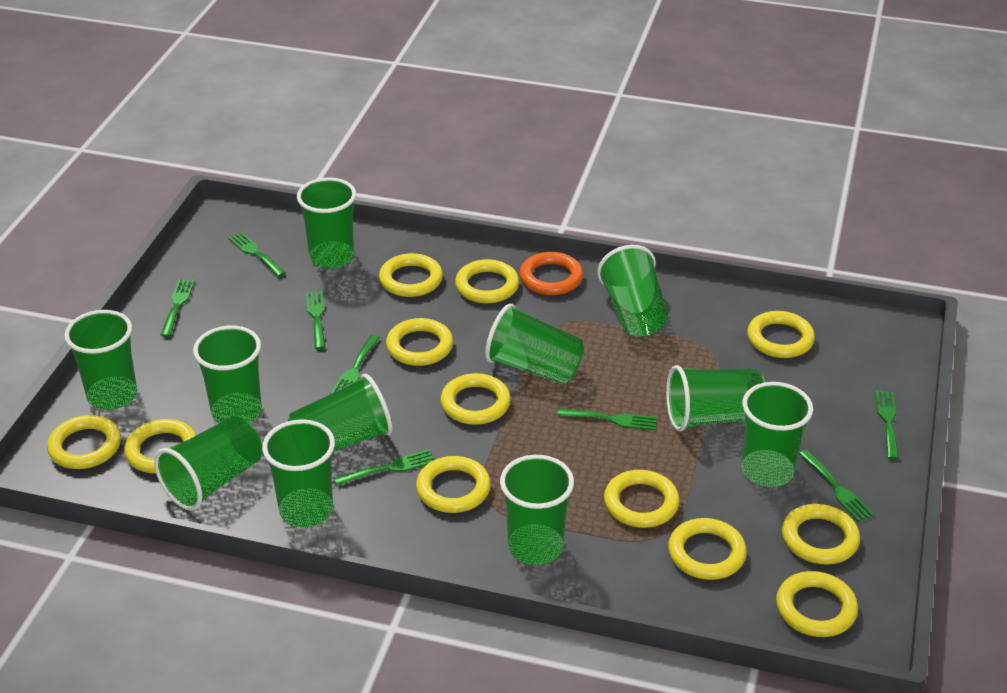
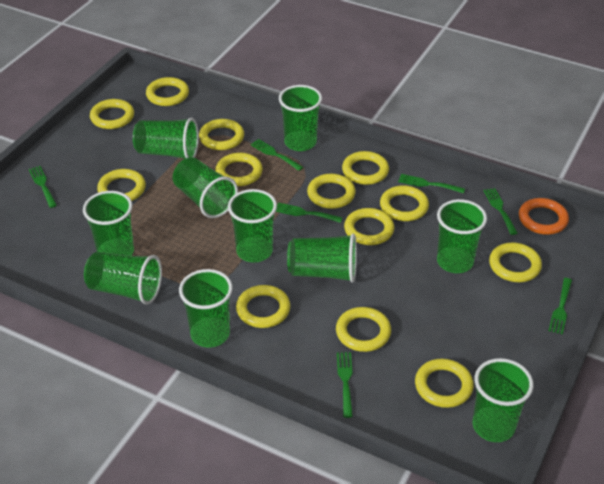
green cup: 11 -> 10
green fork: 8 -> 7
yellow ring: 12 -> 13

